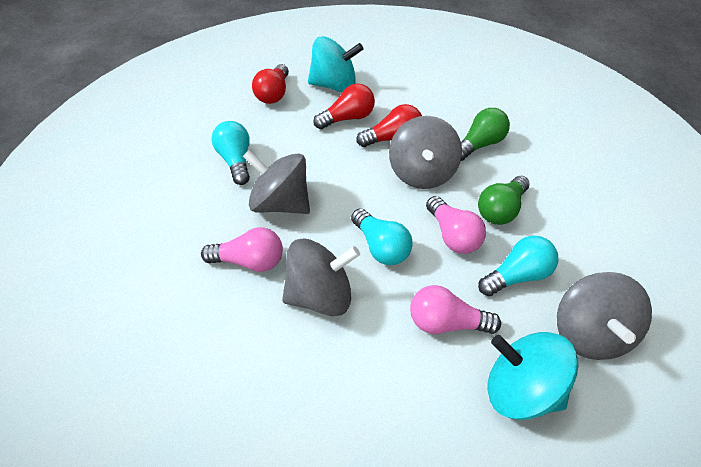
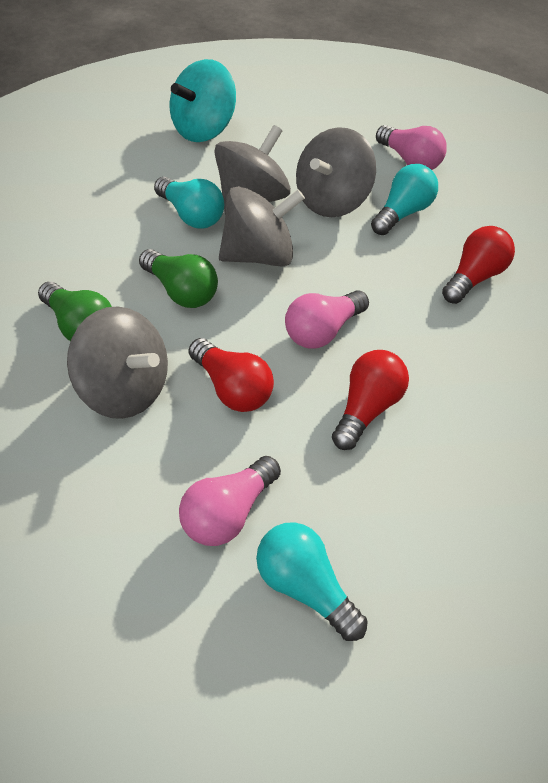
turquoise spinning top: 2 -> 1

